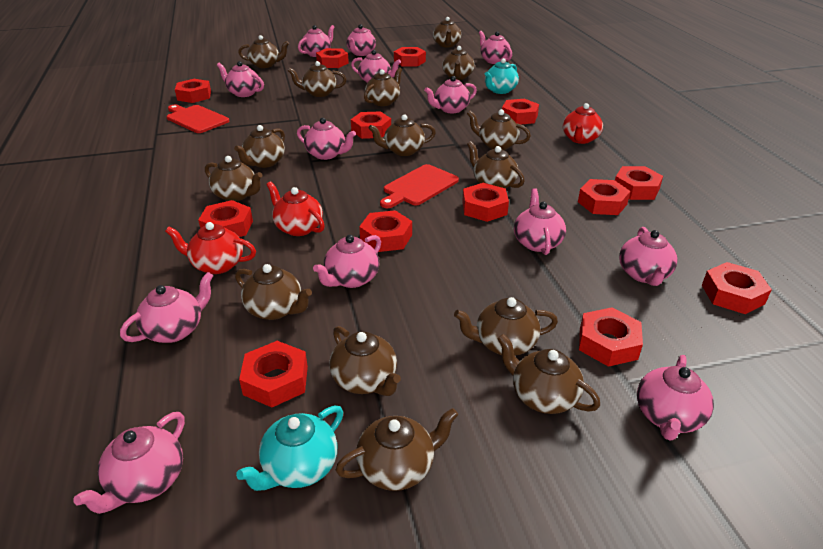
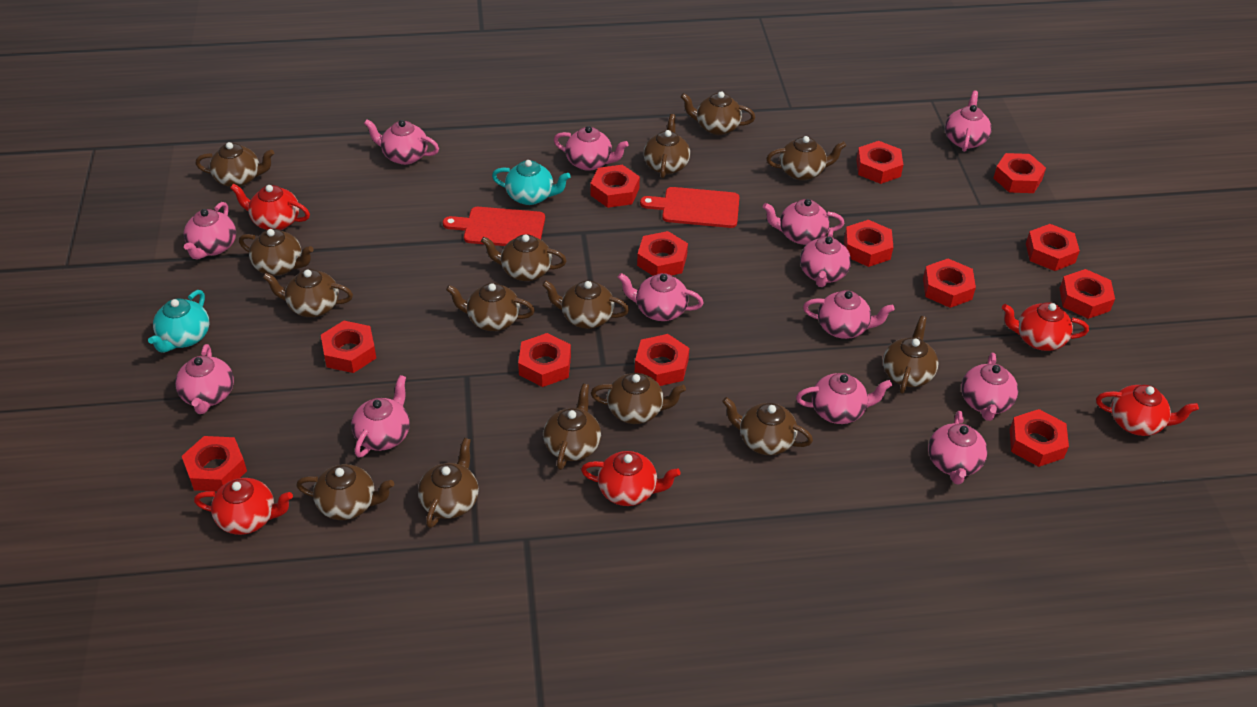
red teapot: 3 -> 5

